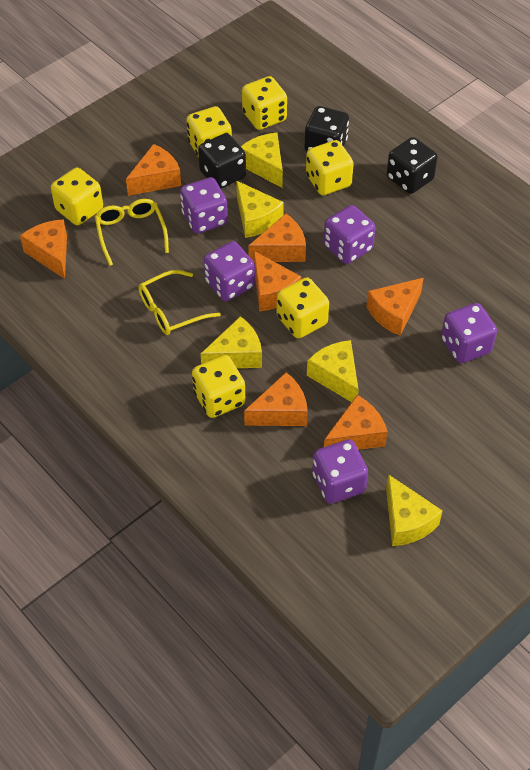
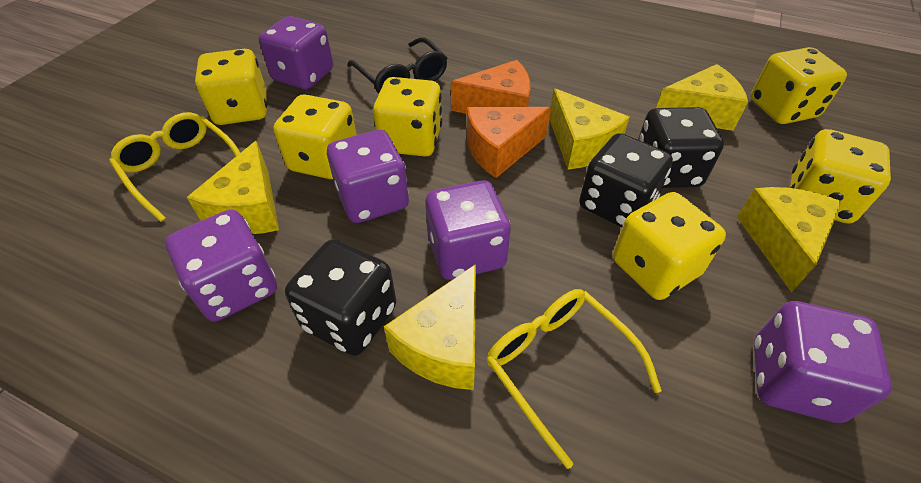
black glasses: 0 -> 1
orange cheese: 7 -> 2

